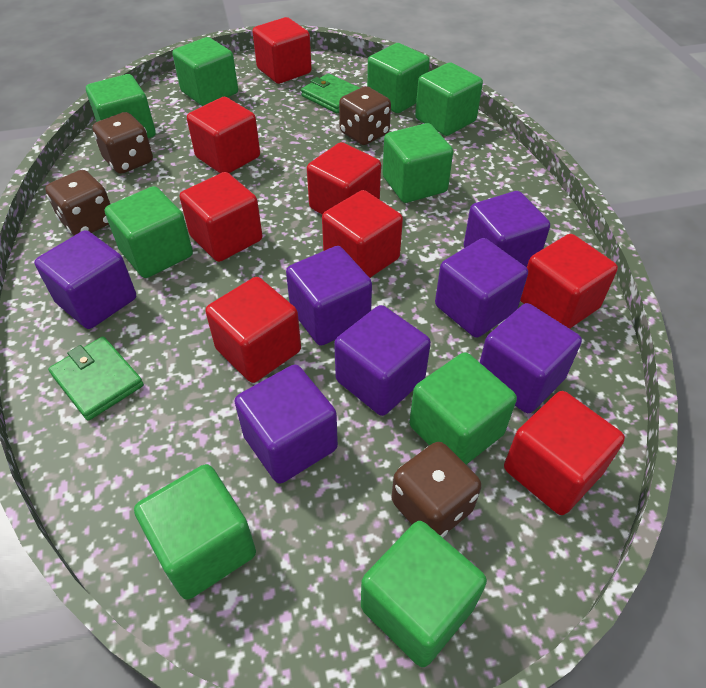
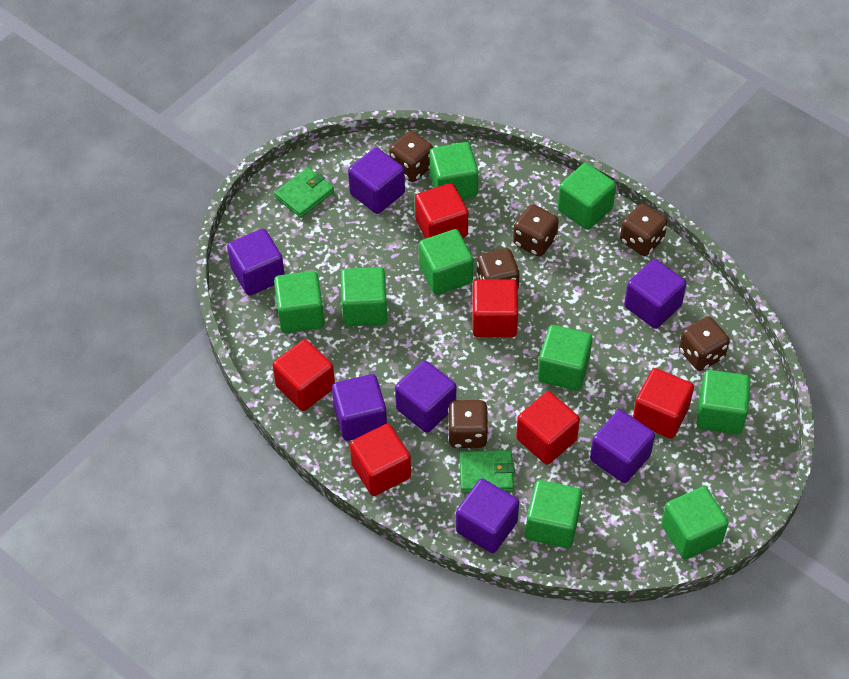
brown dice: 4 -> 6
red cube: 8 -> 6

